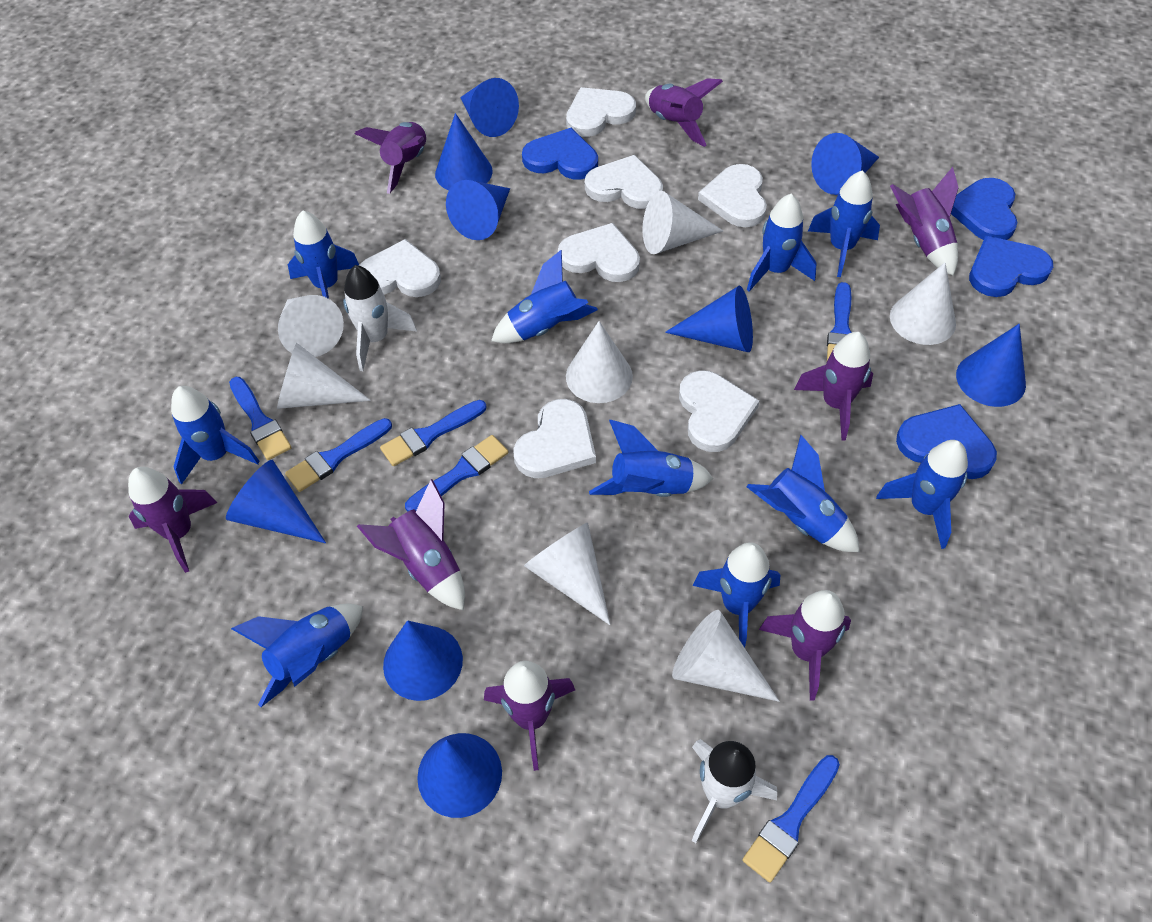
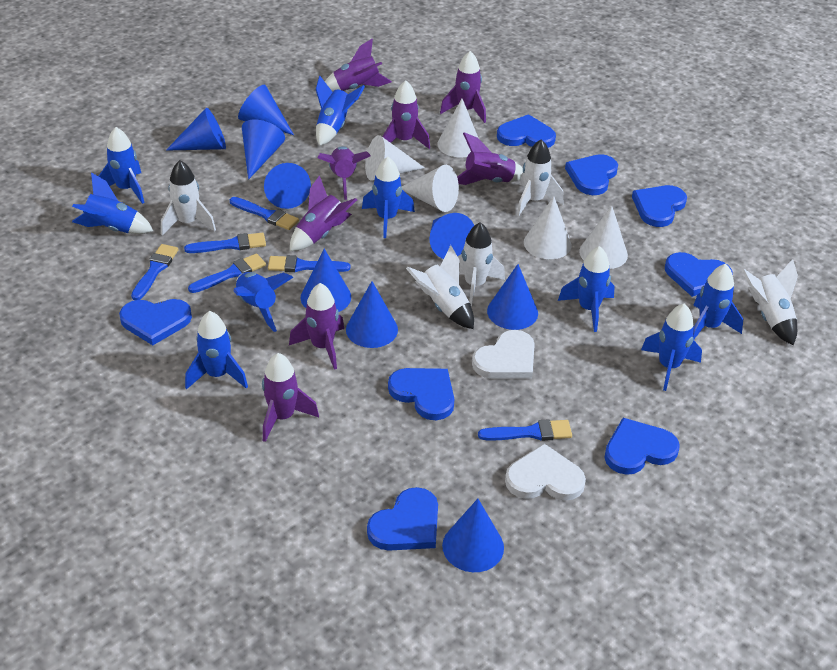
blue heart: 4 -> 8
blue rocket: 10 -> 9
white cone: 7 -> 5
white heart: 7 -> 2
white rocket: 2 -> 5

